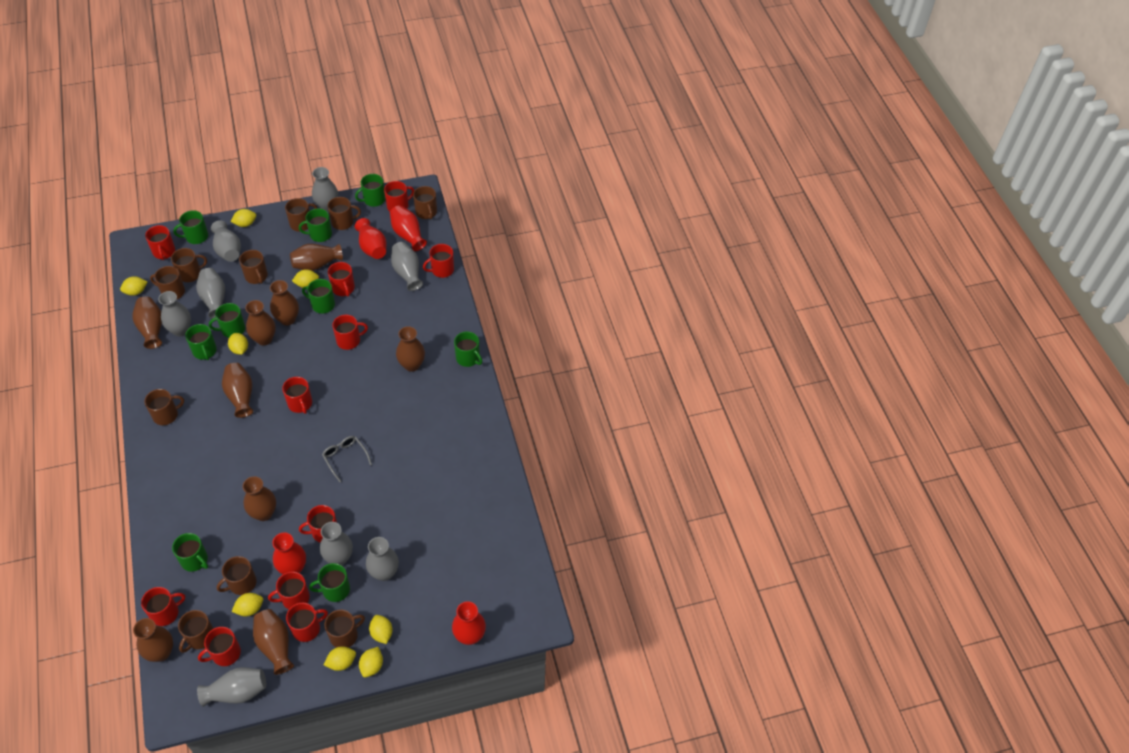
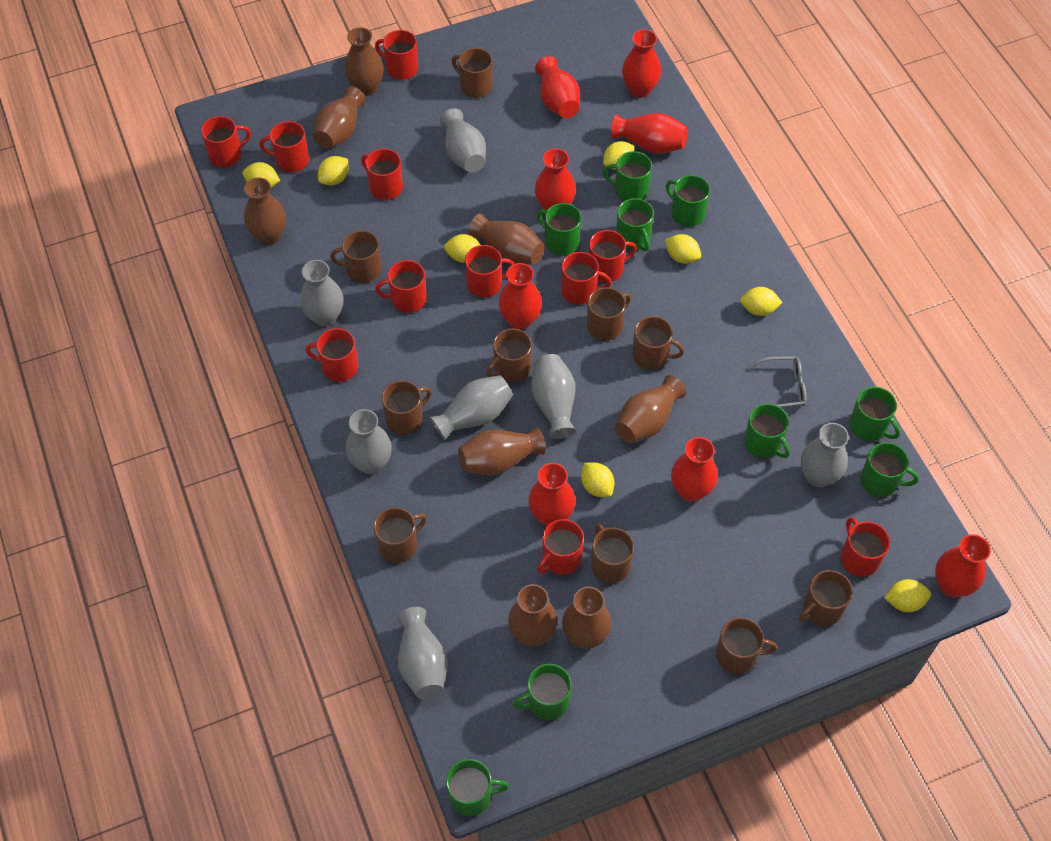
brown vase: 9 -> 8
grey vase: 8 -> 7
red vase: 4 -> 8

